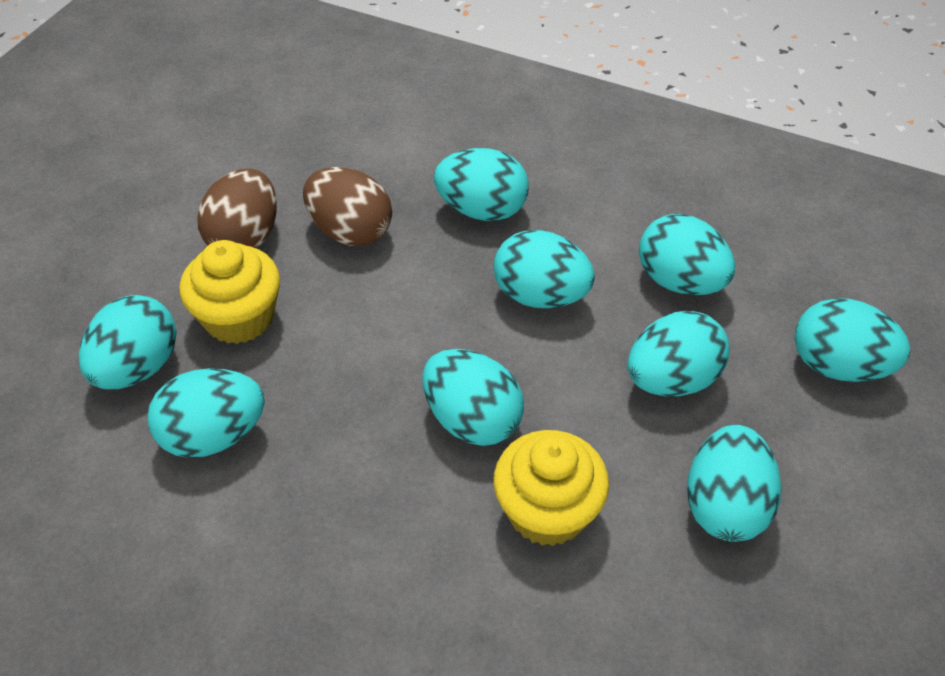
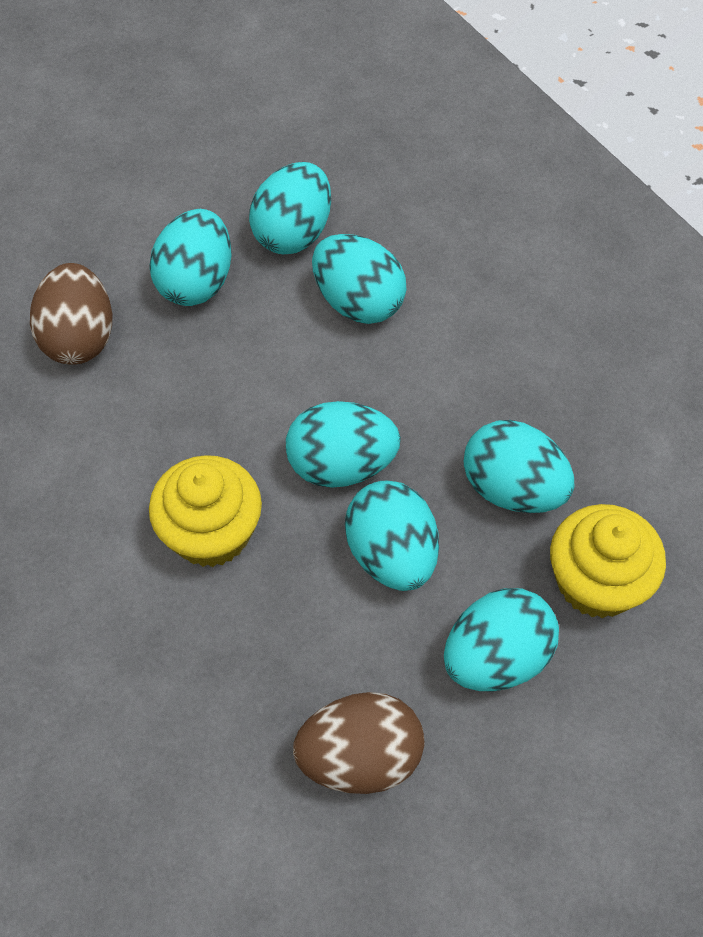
turquoise egg: 9 -> 7

